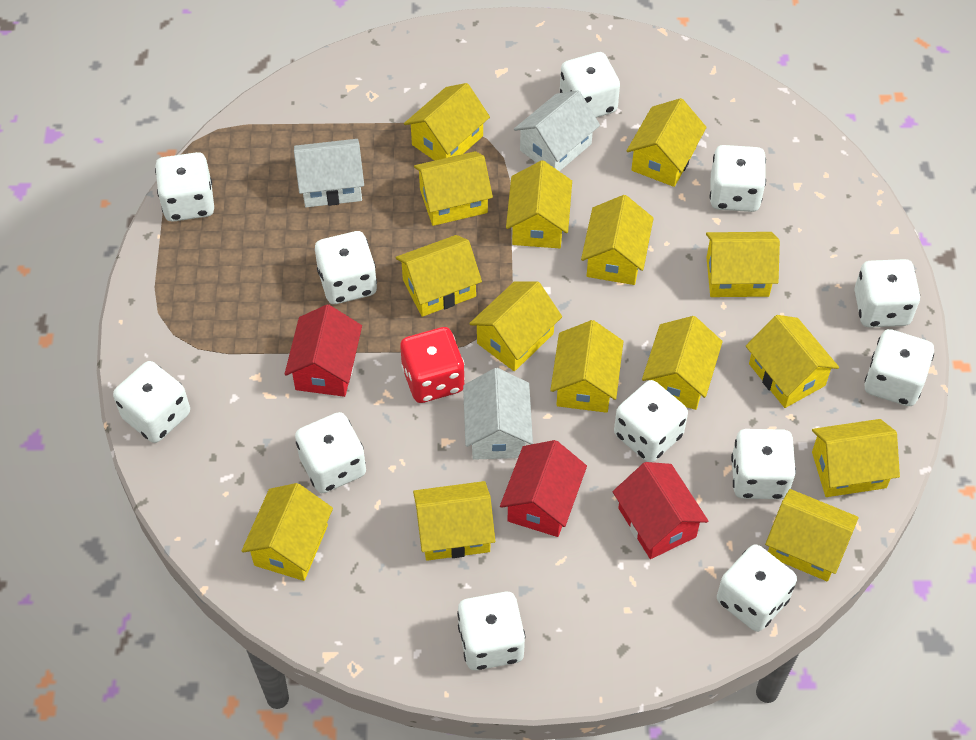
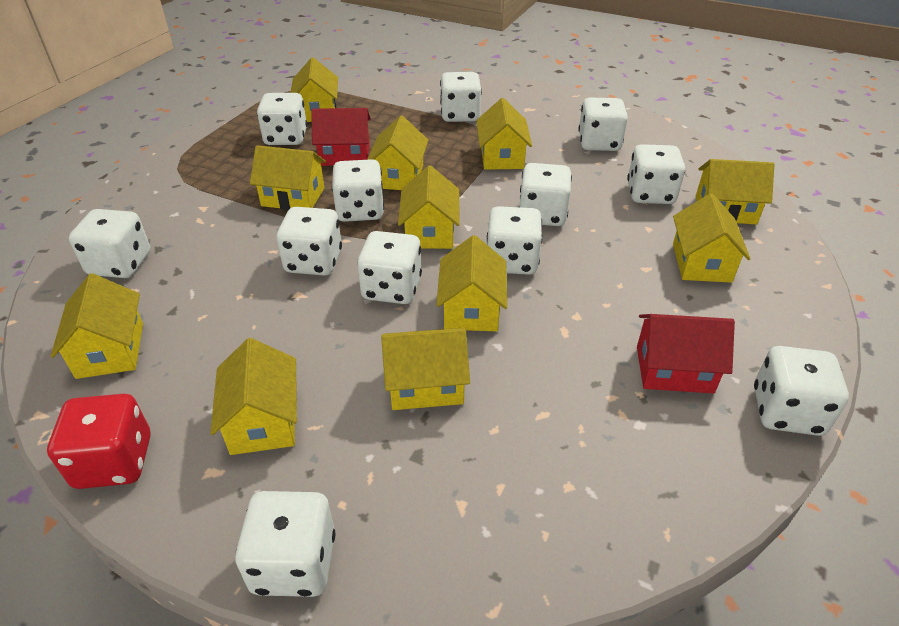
red house: 3 -> 2
white house: 3 -> 0
yellow house: 15 -> 11

